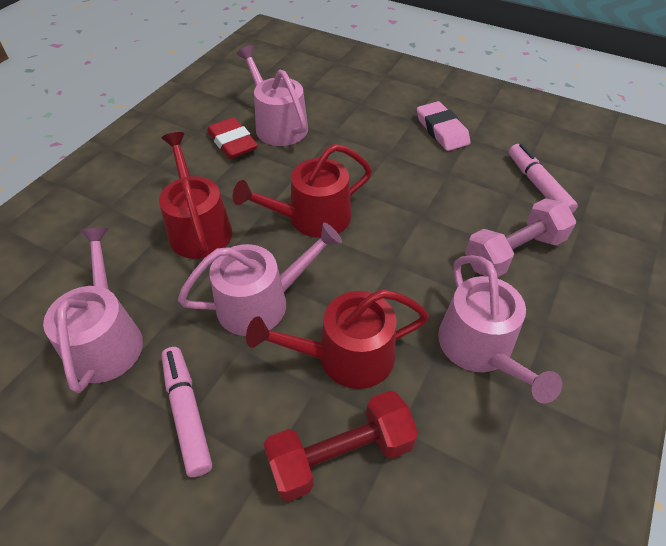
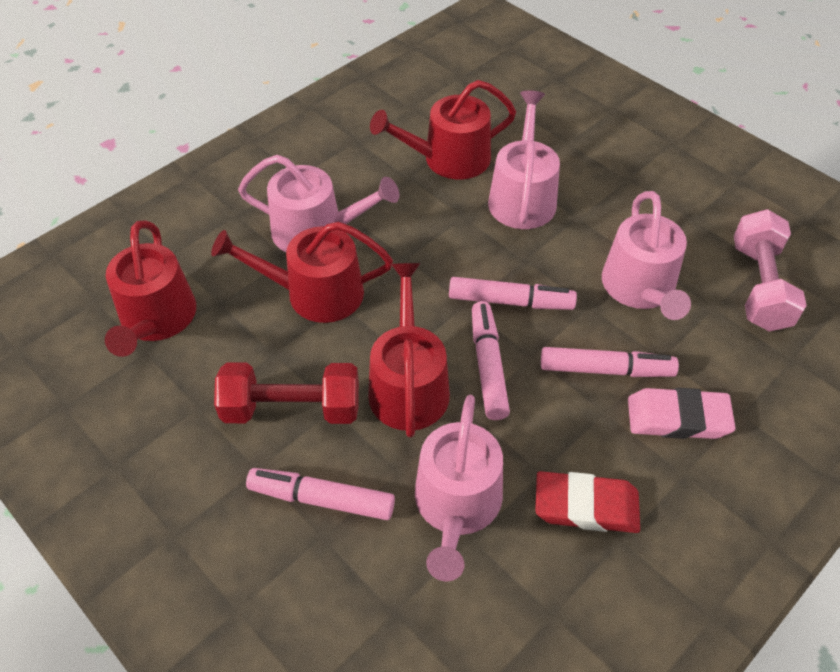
pink marker: 2 -> 4
red watering can: 3 -> 4

